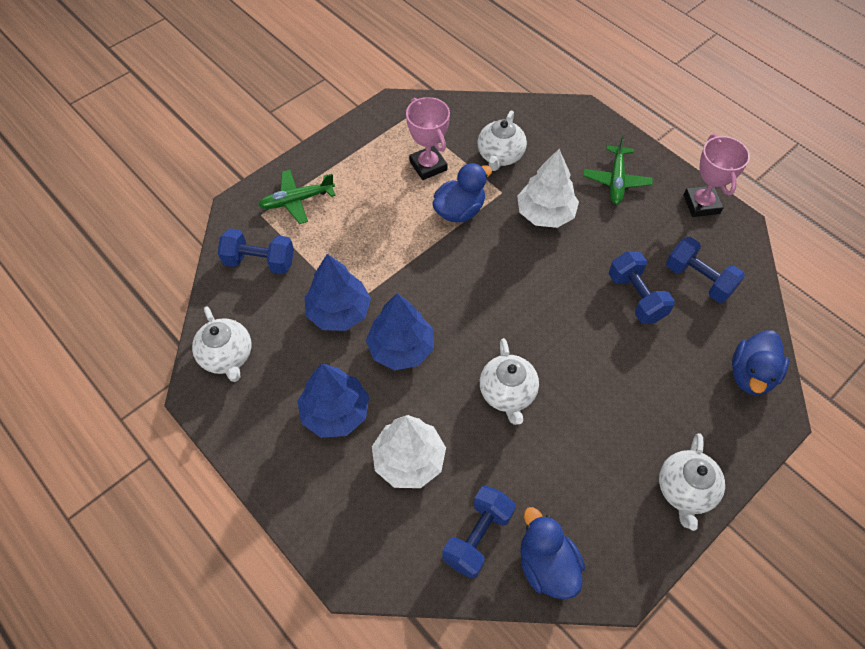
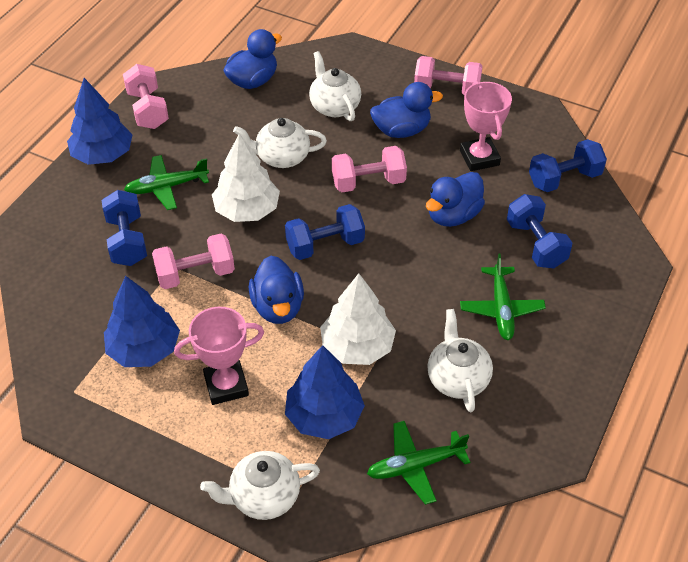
blue duck: 3 -> 4
green plane: 2 -> 3
pink dumbbell: 0 -> 4

